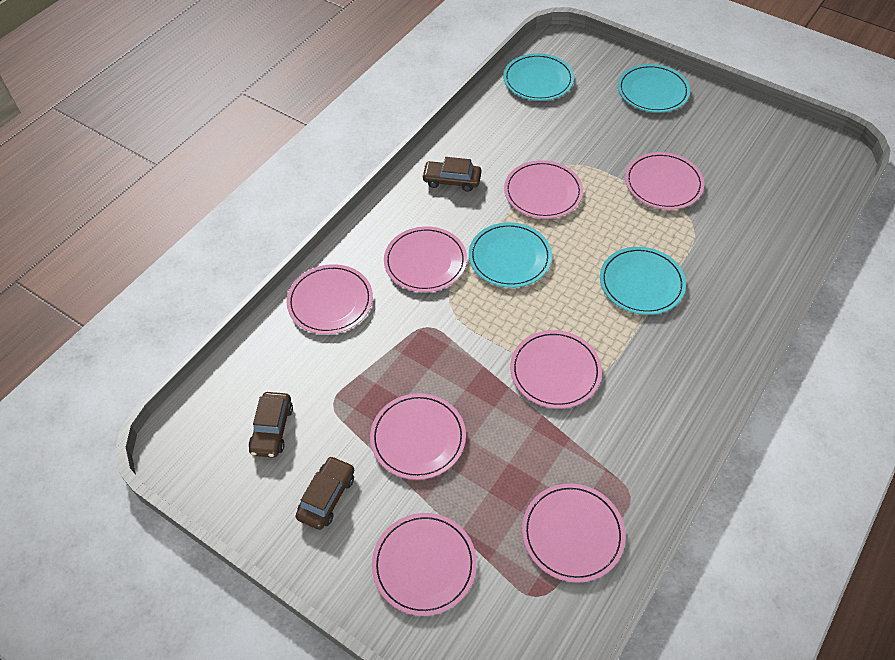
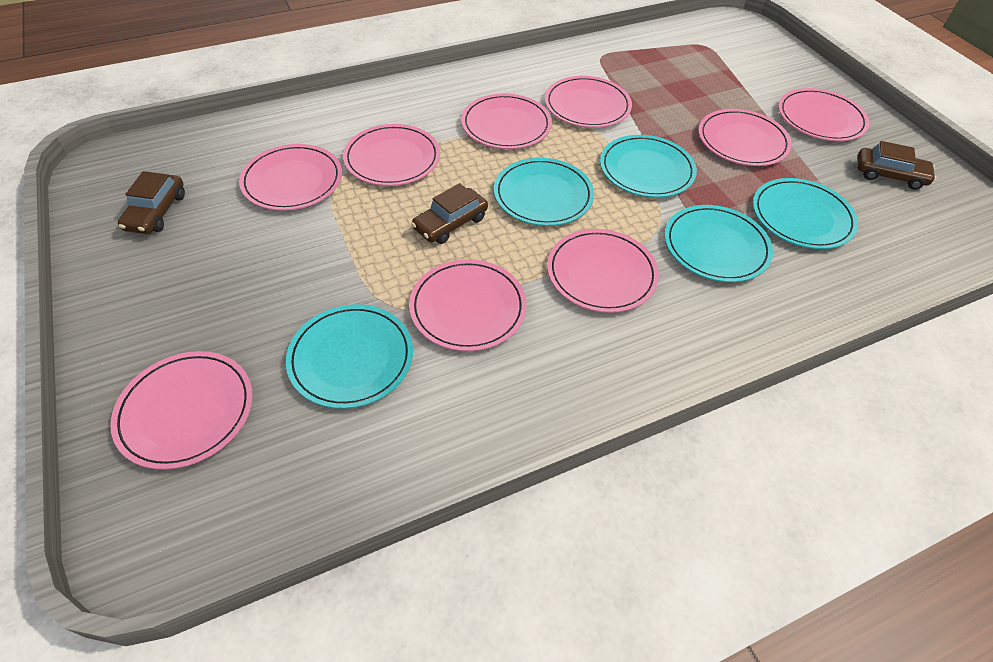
pink plate: 8 -> 9
turquoise plate: 4 -> 5

